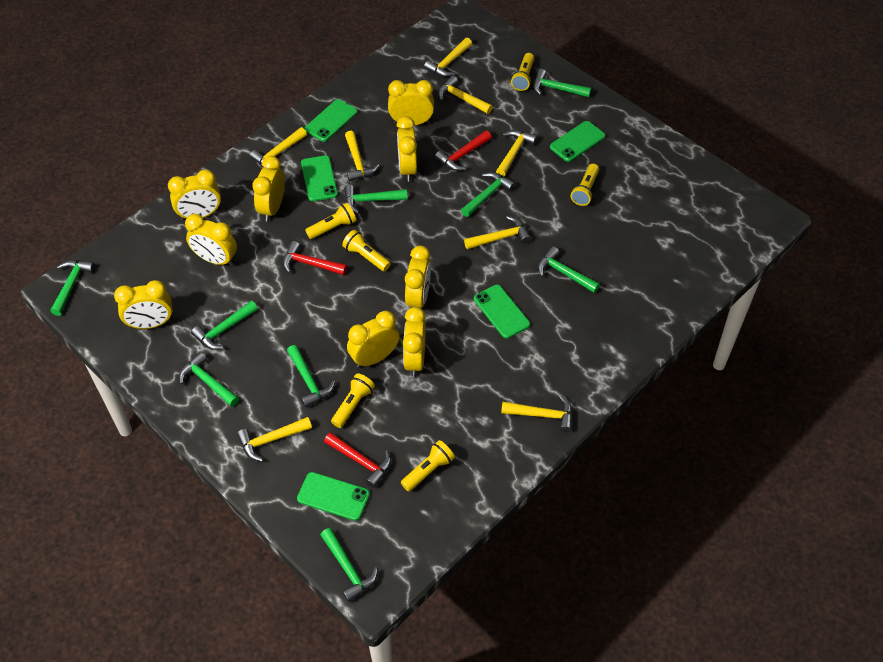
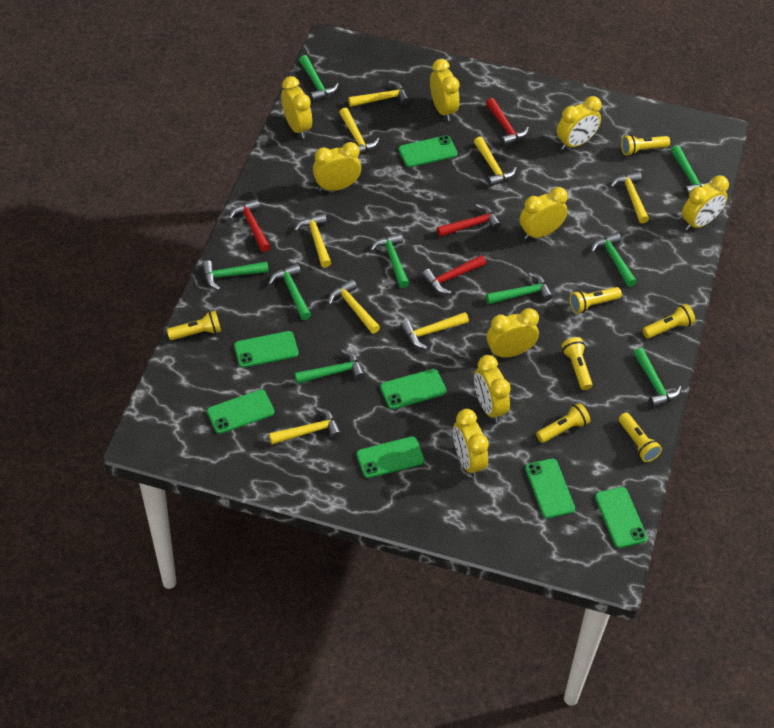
green phone: 5 -> 7
red hammer: 3 -> 4
yellow flashlight: 6 -> 7

